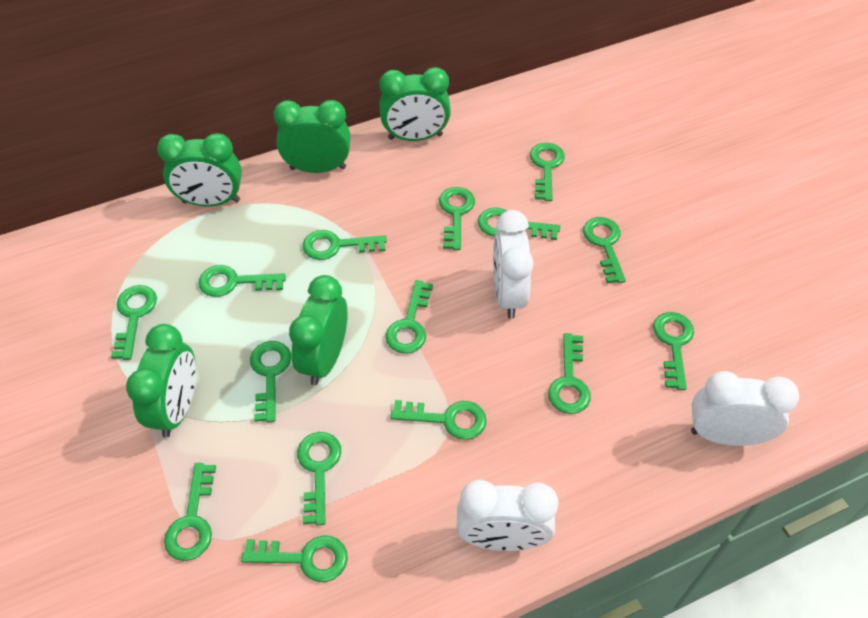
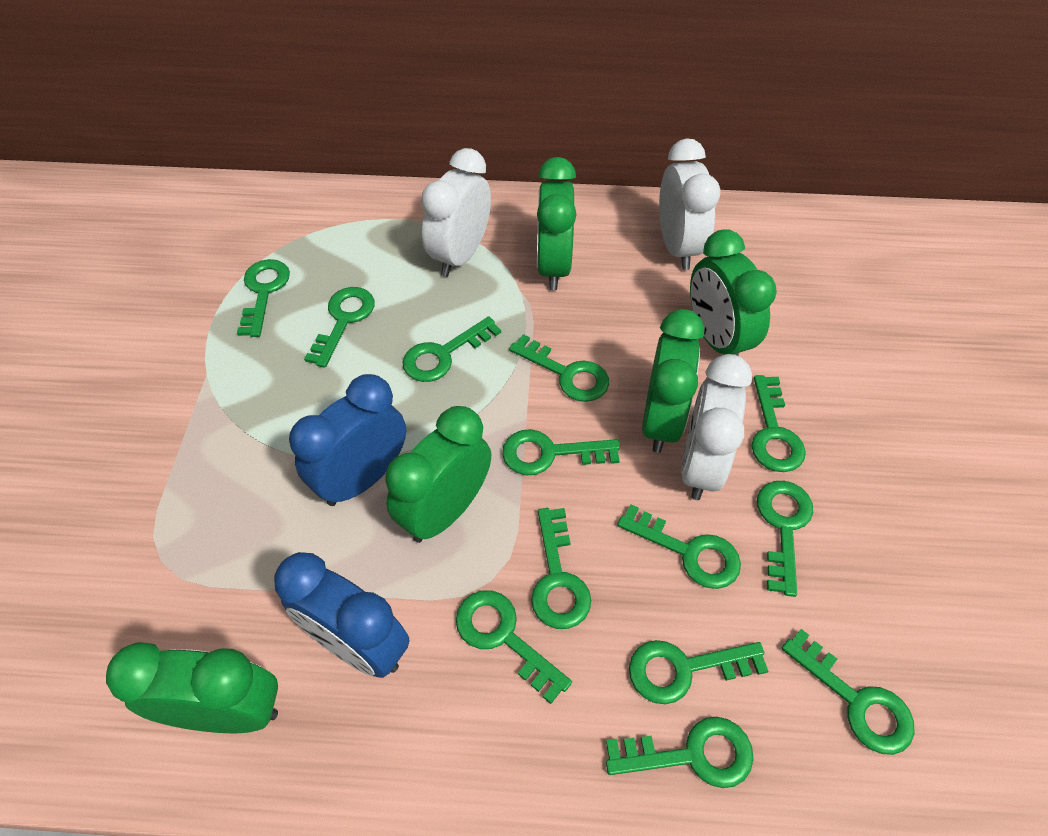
blue clock: 0 -> 2
green key: 15 -> 13

